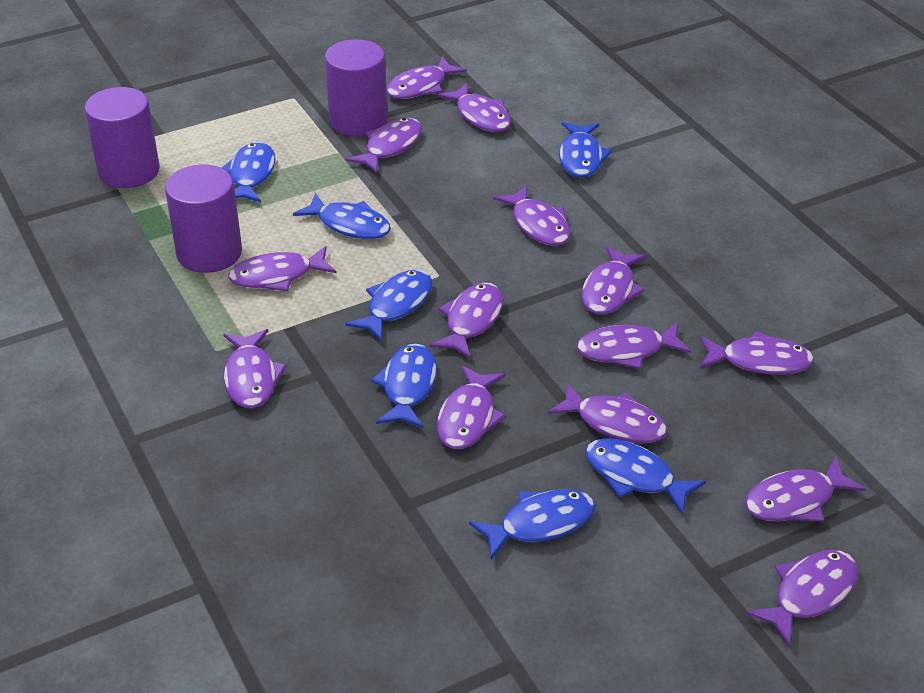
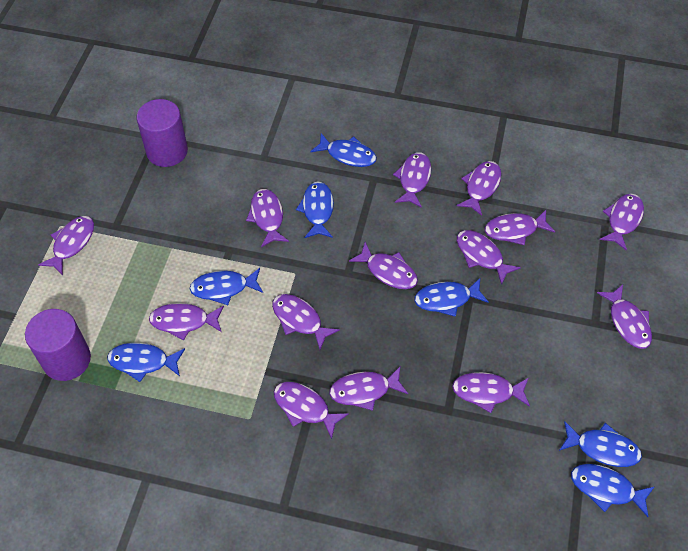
purple cylinder: 3 -> 2

